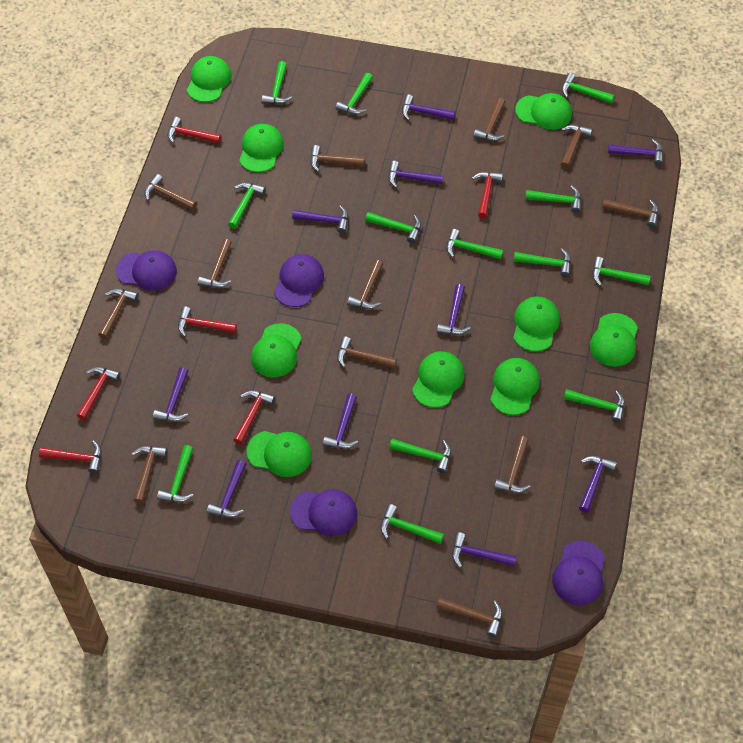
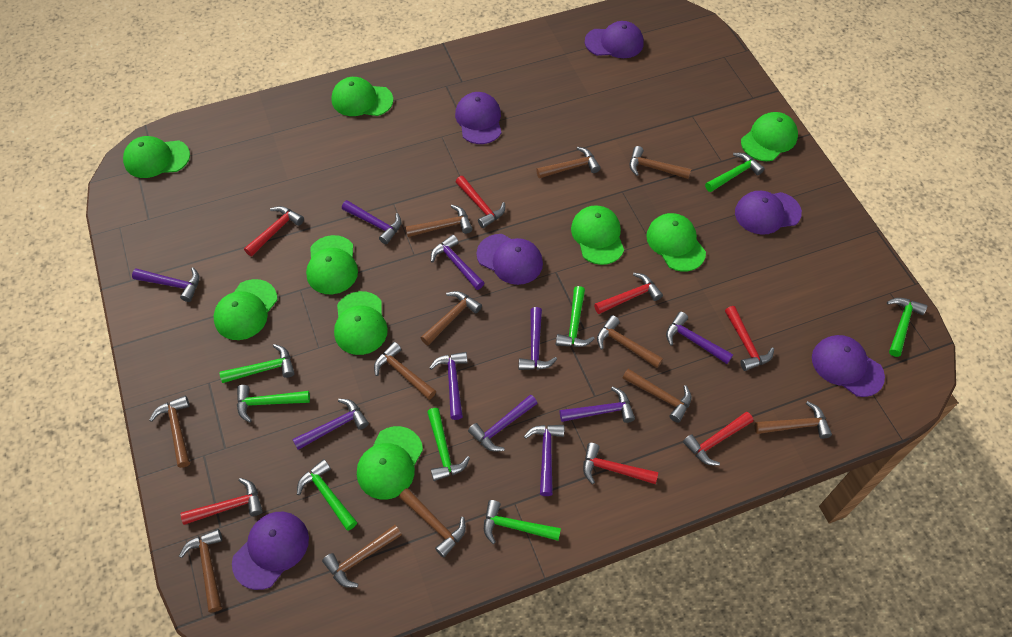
green hammer: 13 -> 8
purple cap: 4 -> 6
red hammer: 6 -> 7

